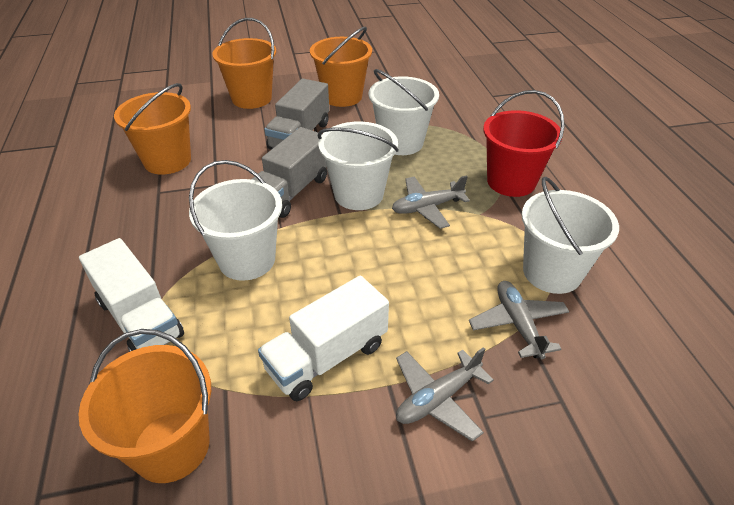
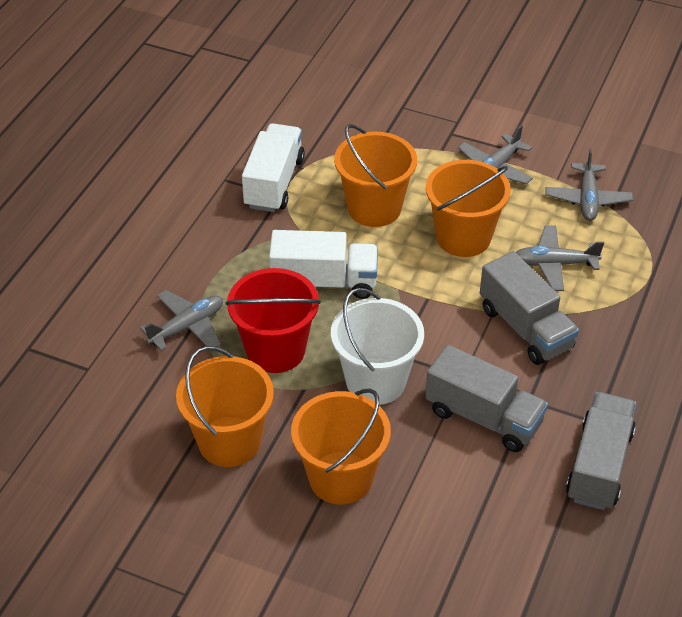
grey plane: 3 -> 4
grey truck: 2 -> 3
white bucket: 4 -> 1

